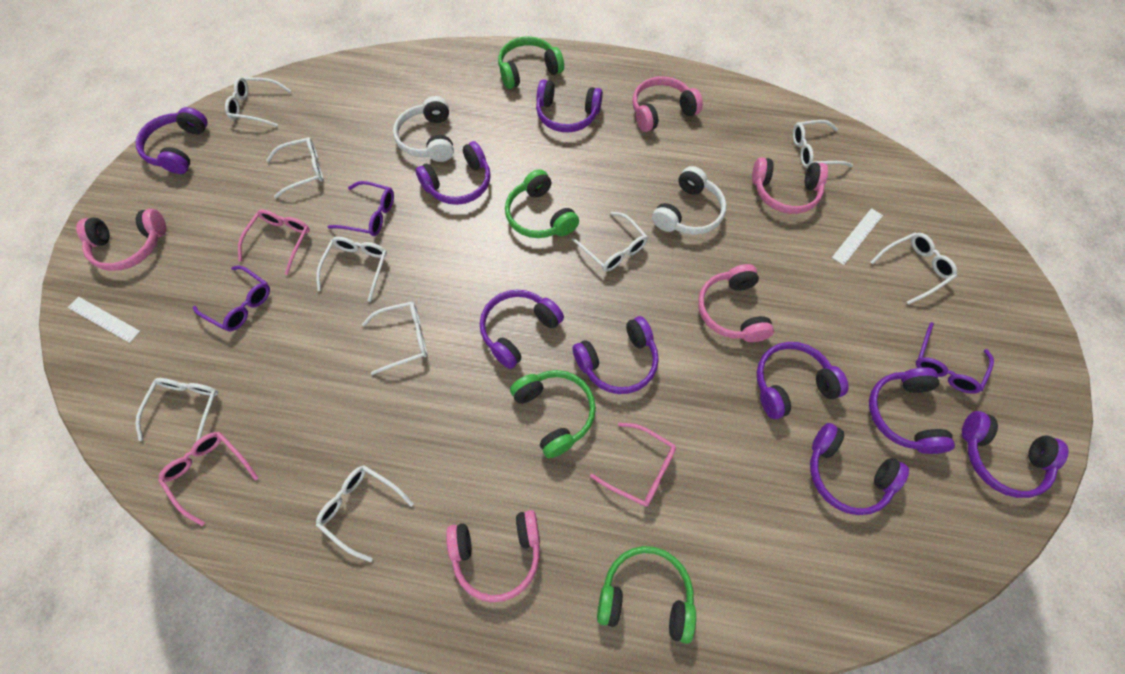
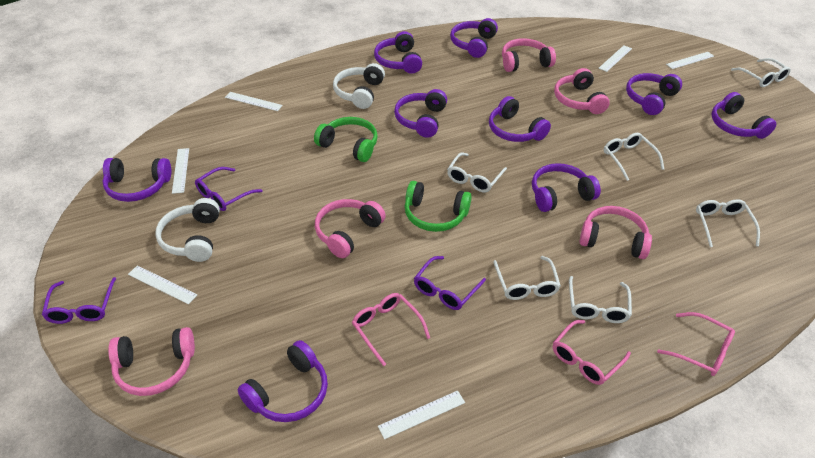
green headphones: 4 -> 2
white glasses: 9 -> 6
white ruler: 2 -> 6

